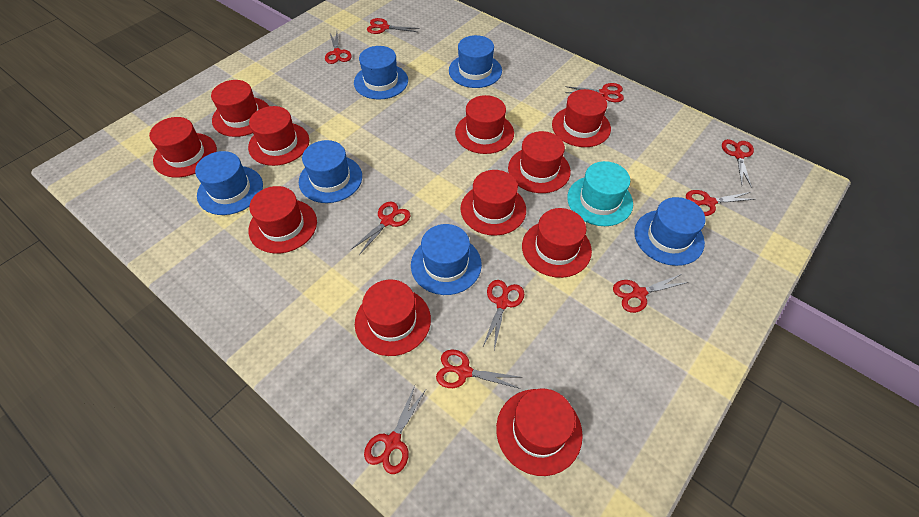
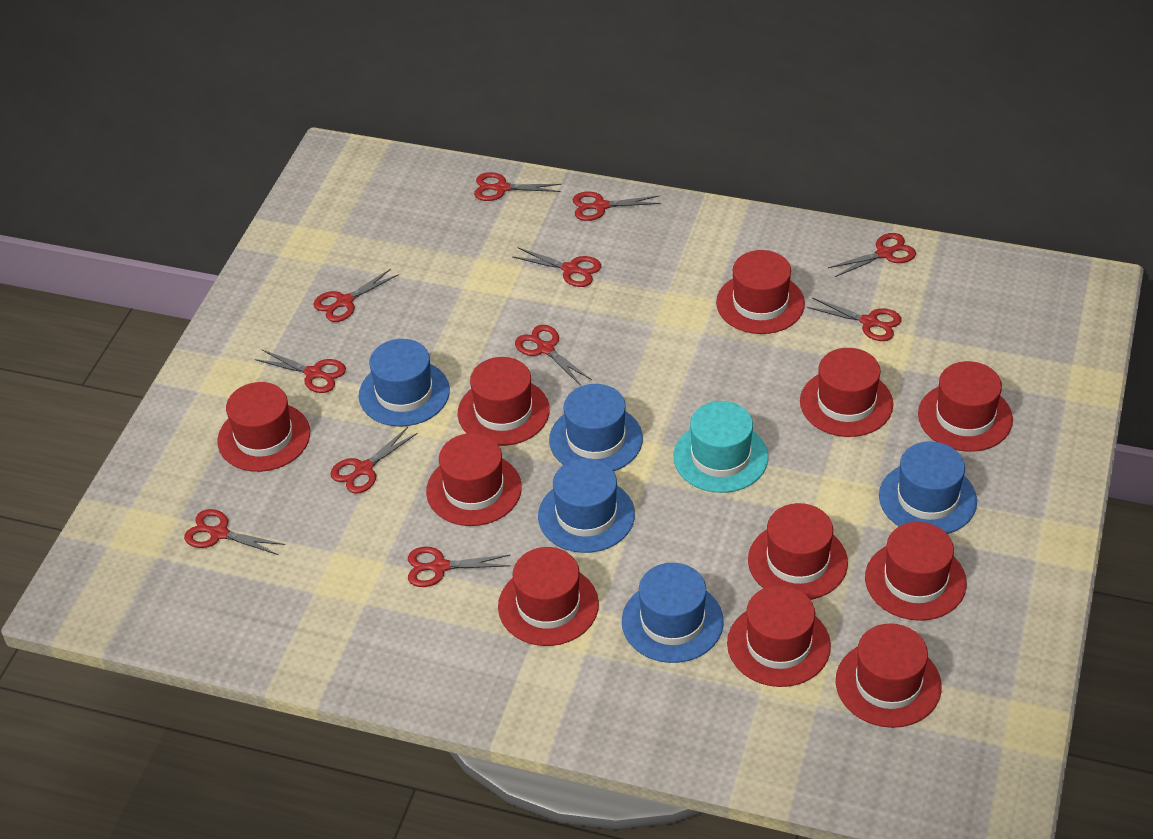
blue hat: 6 -> 5
red scissors: 10 -> 11

